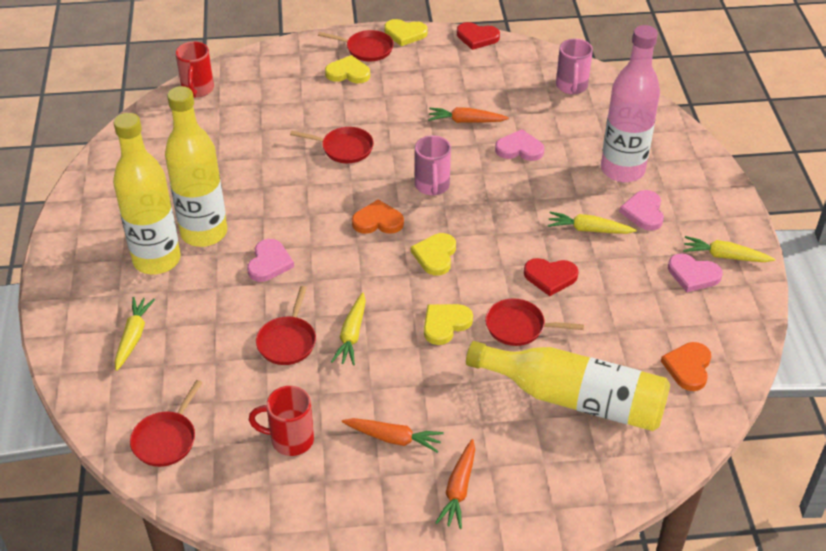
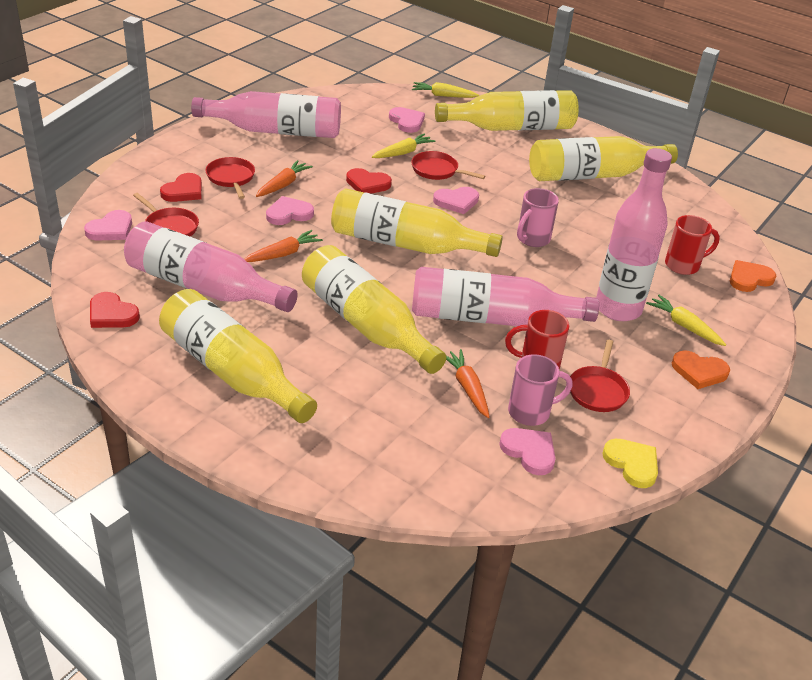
pink bottle: 1 -> 4
pink heart: 4 -> 5
red heart: 2 -> 3
red pan: 5 -> 4
yellow bottle: 3 -> 5
yellow carrot: 4 -> 3
yellow heart: 4 -> 1

